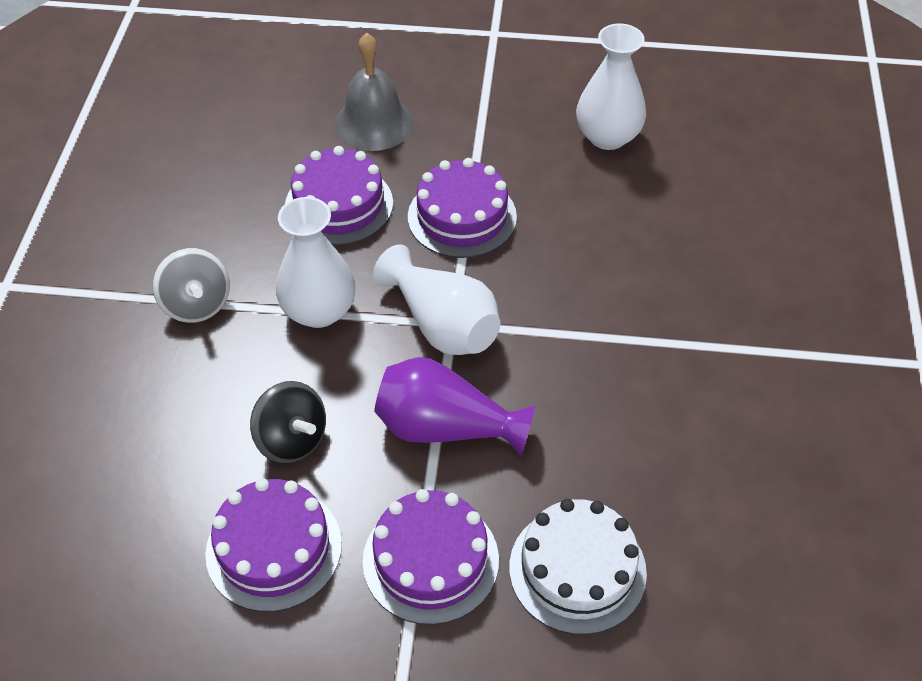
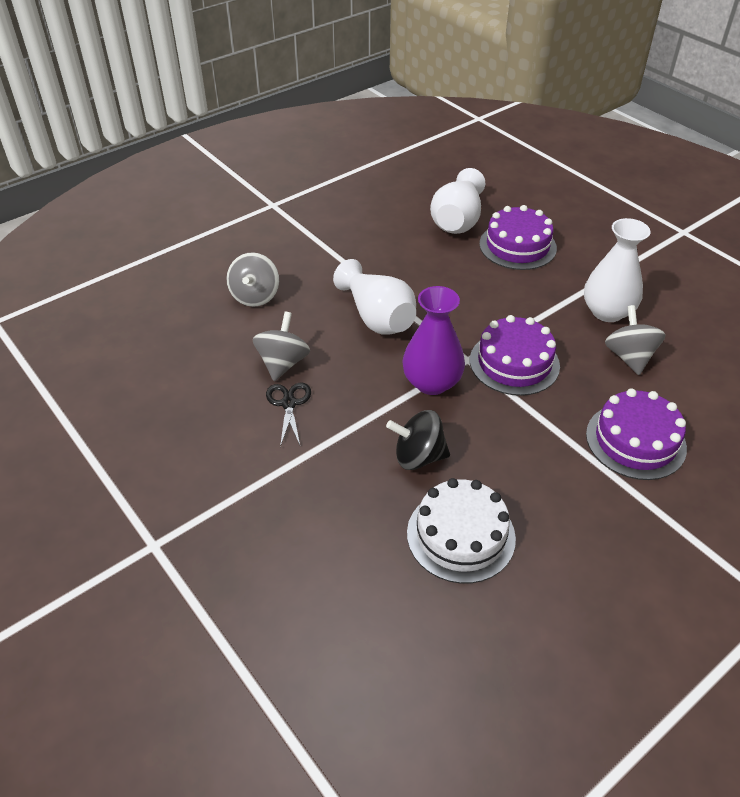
black scissors: 0 -> 1
grey bell: 1 -> 0
grey spinning top: 1 -> 3
purple cake: 4 -> 3

